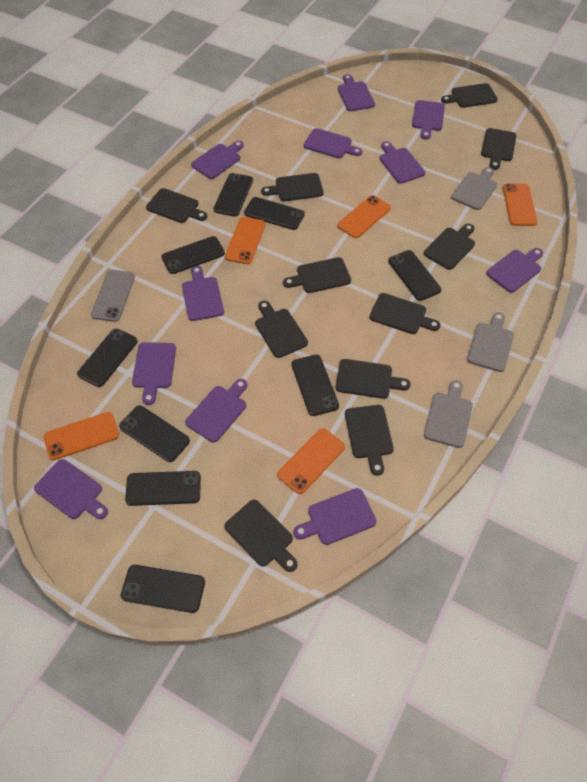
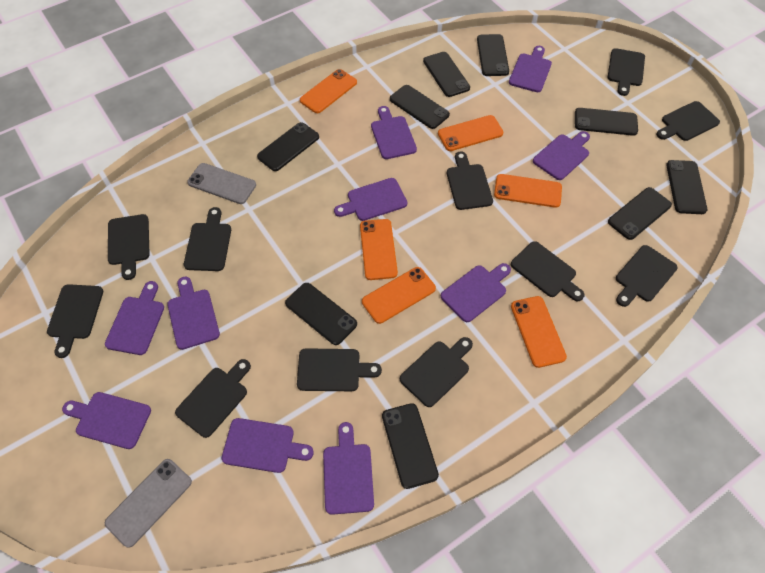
grey cutting board: 3 -> 0
grey phone: 1 -> 2
orange phone: 5 -> 6
purple cutting board: 11 -> 10

